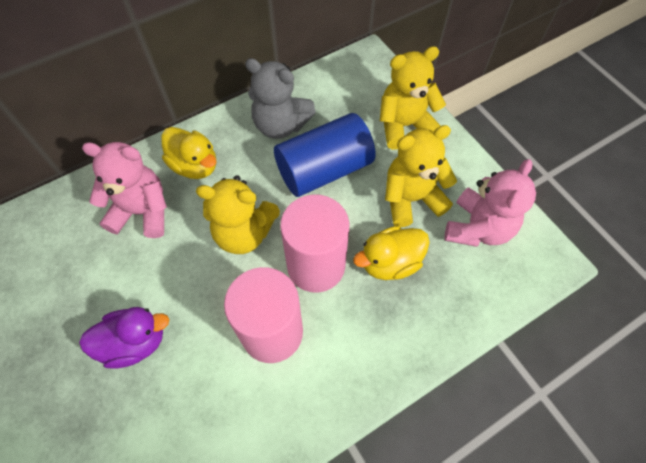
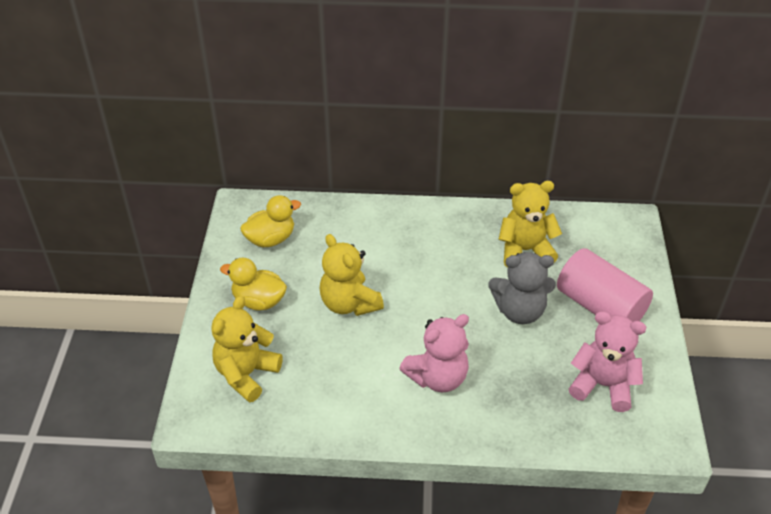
blue cylinder: 1 -> 0
pink cylinder: 2 -> 1
purple duck: 1 -> 0

